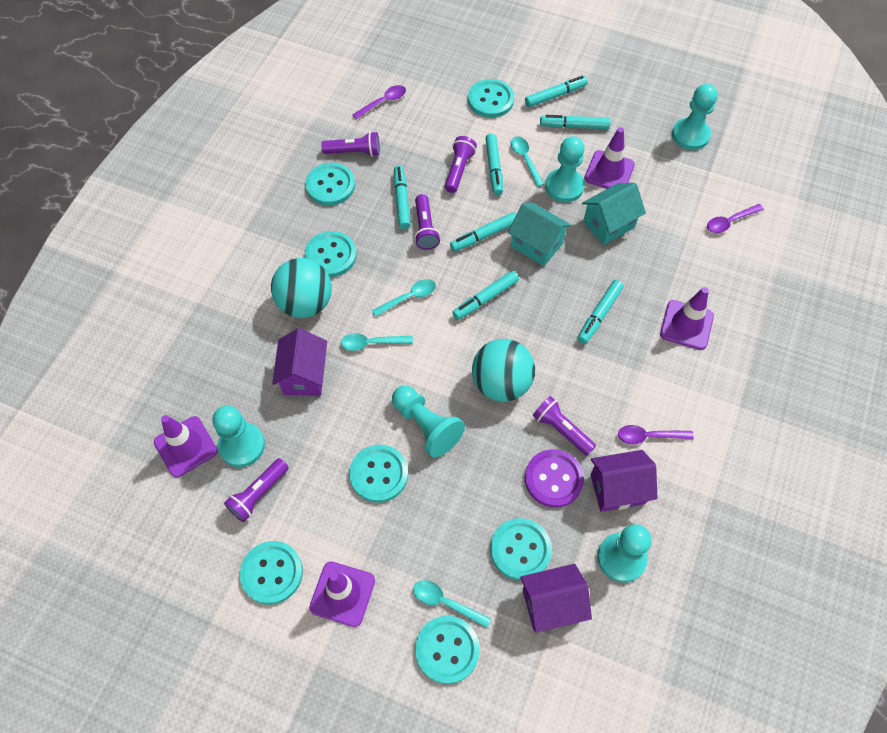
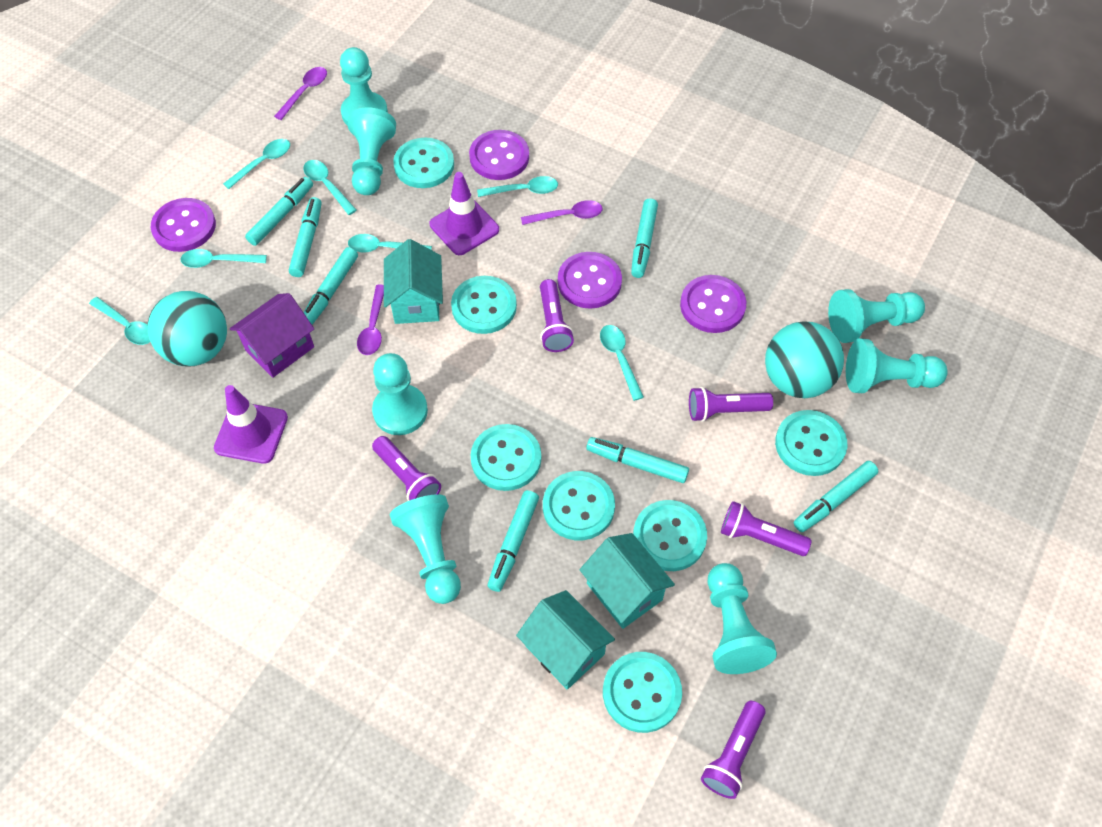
purple button: 1 -> 4
purple house: 3 -> 1
purple traffic cone: 4 -> 2
turquoise house: 2 -> 3
turquoise pawn: 5 -> 7
turquoise spoon: 4 -> 7

